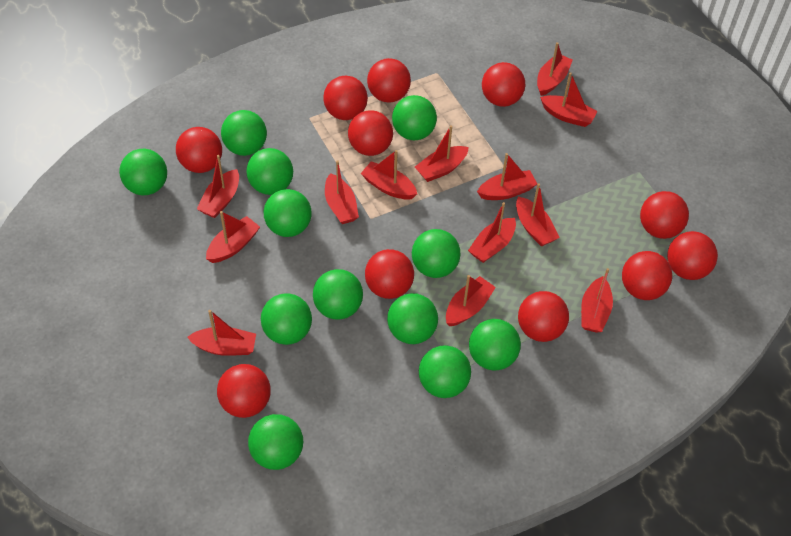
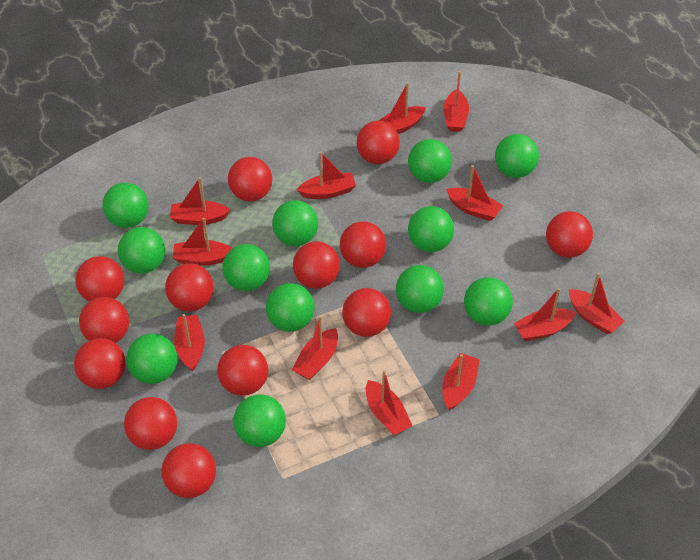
red ball: 11 -> 13
red boat: 13 -> 12

